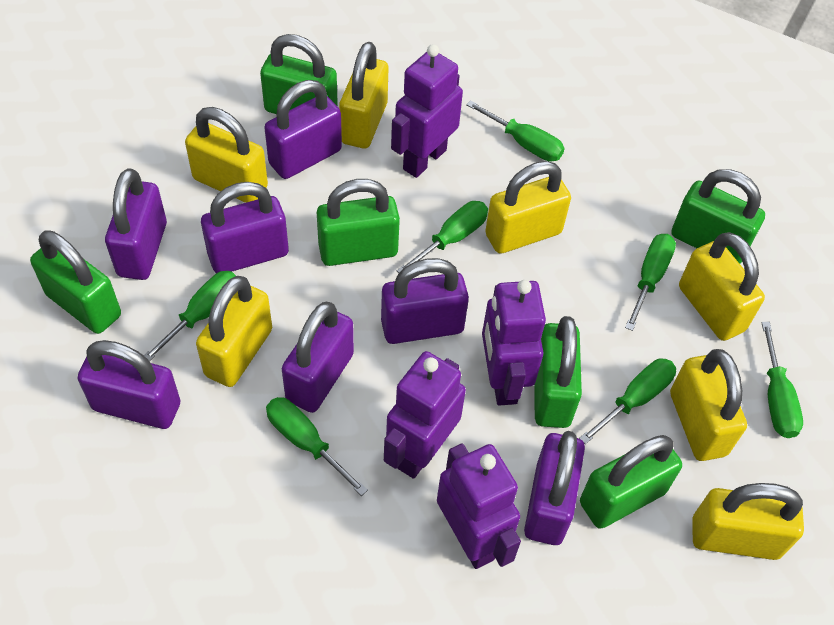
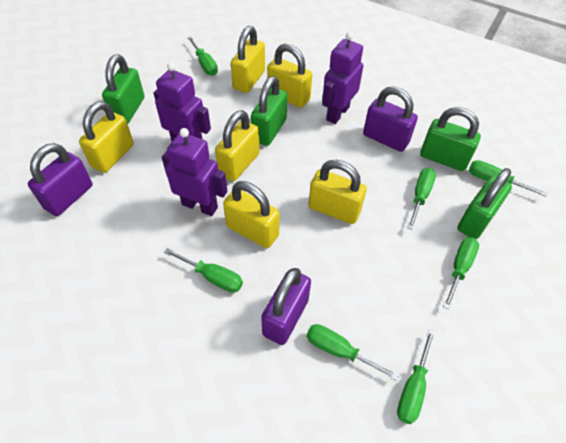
green padlock: 6 -> 4
purple padlock: 7 -> 3
purple robot: 4 -> 3
yellow padlock: 7 -> 6

